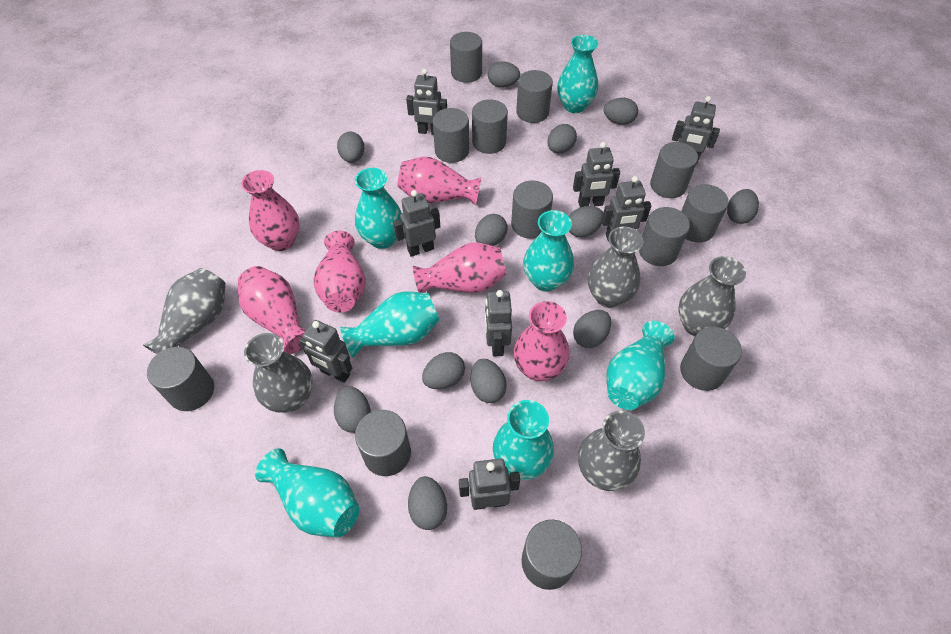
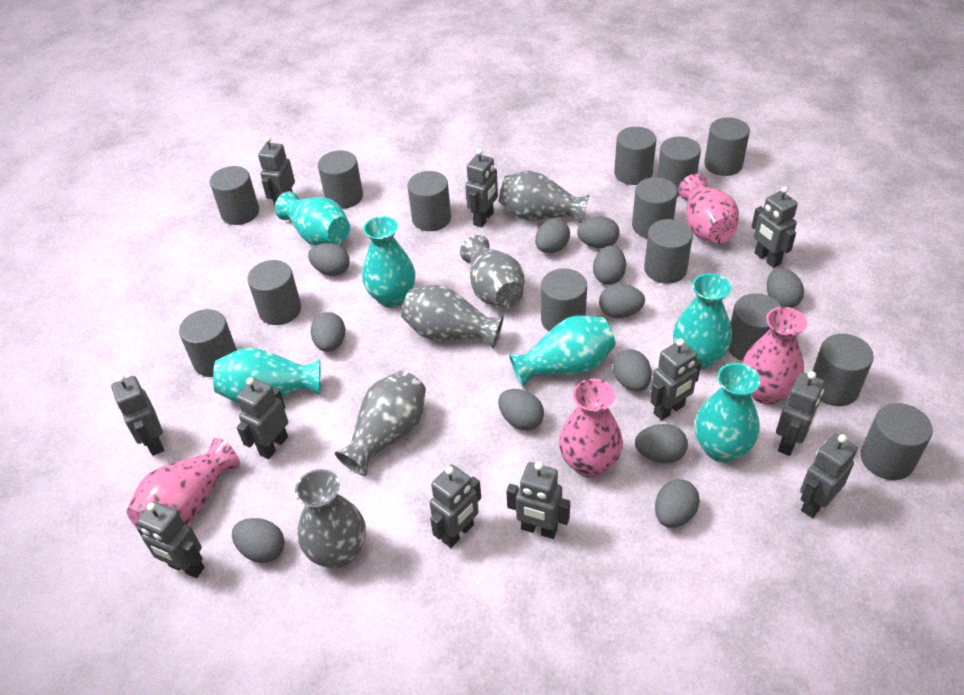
grey cylinder: 12 -> 14
grey robot: 8 -> 11
pink vase: 6 -> 4
turquoise vase: 7 -> 6

